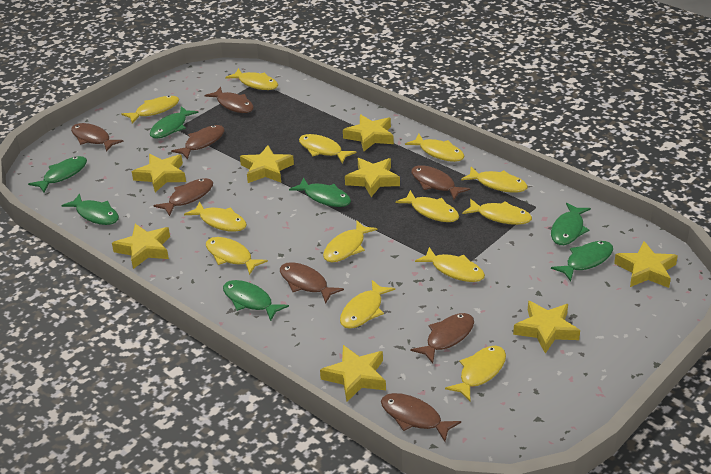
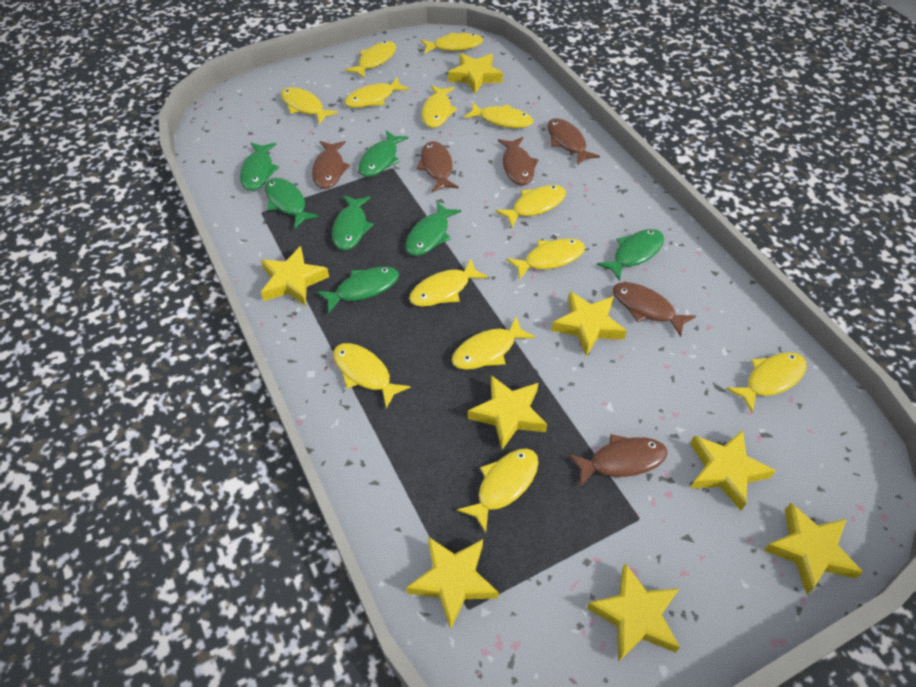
brown fish: 8 -> 6

